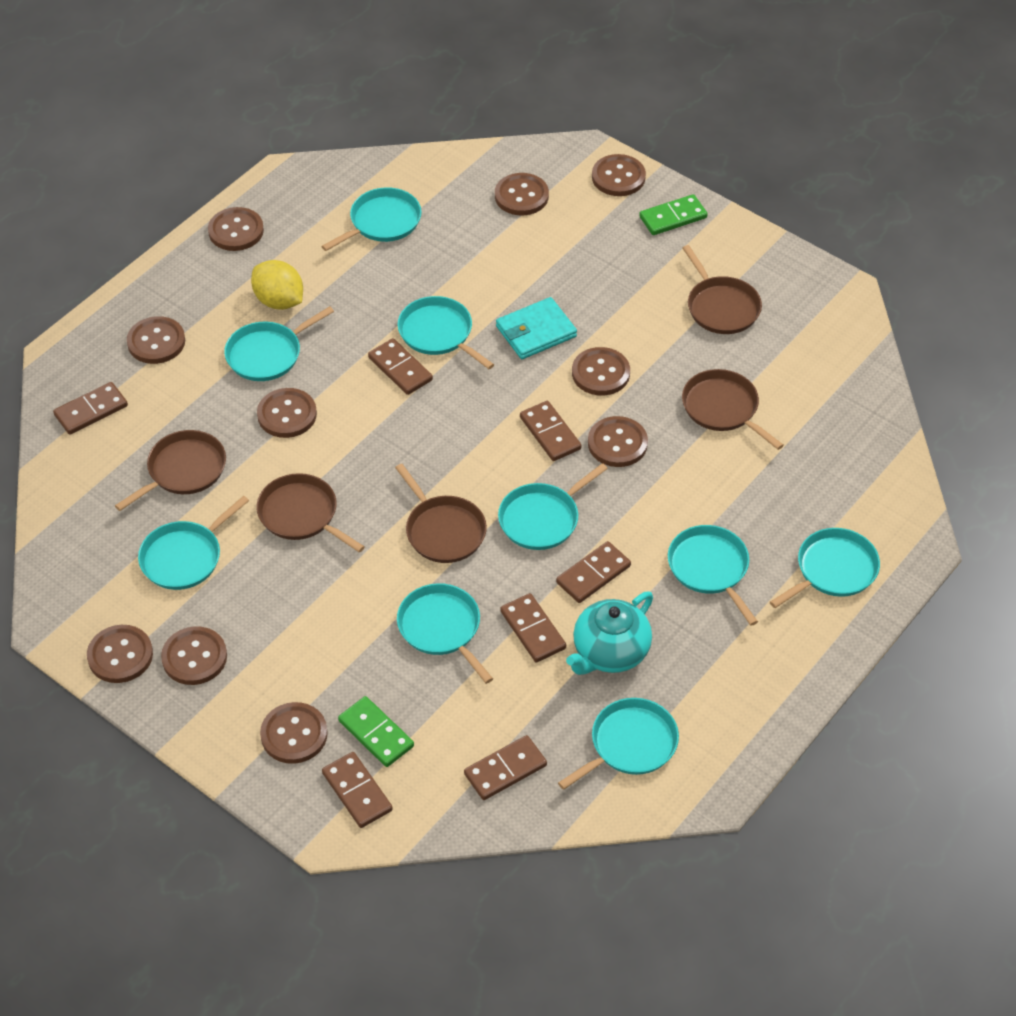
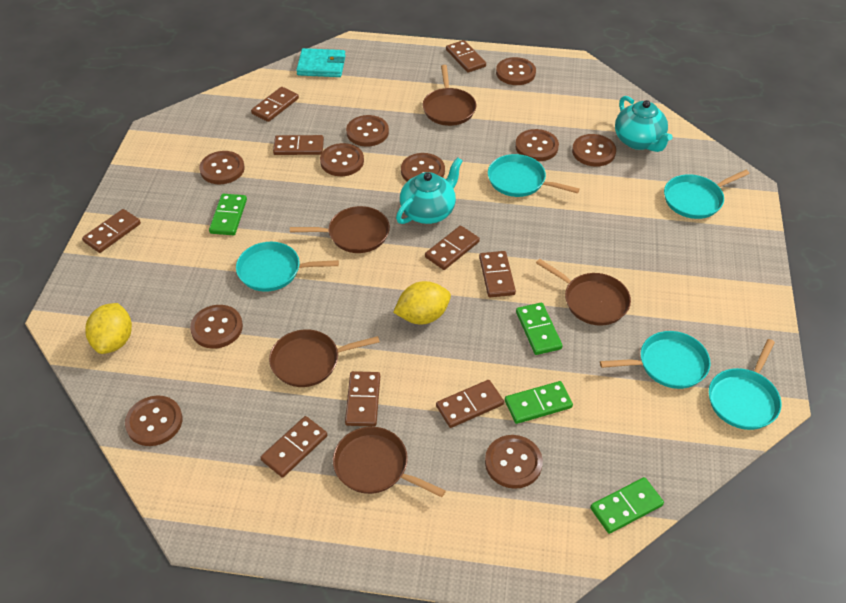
brown domino: 7 -> 9
green domino: 2 -> 4
turquoise pan: 9 -> 5
turquoise teapot: 1 -> 2
yellow lemon: 1 -> 2

